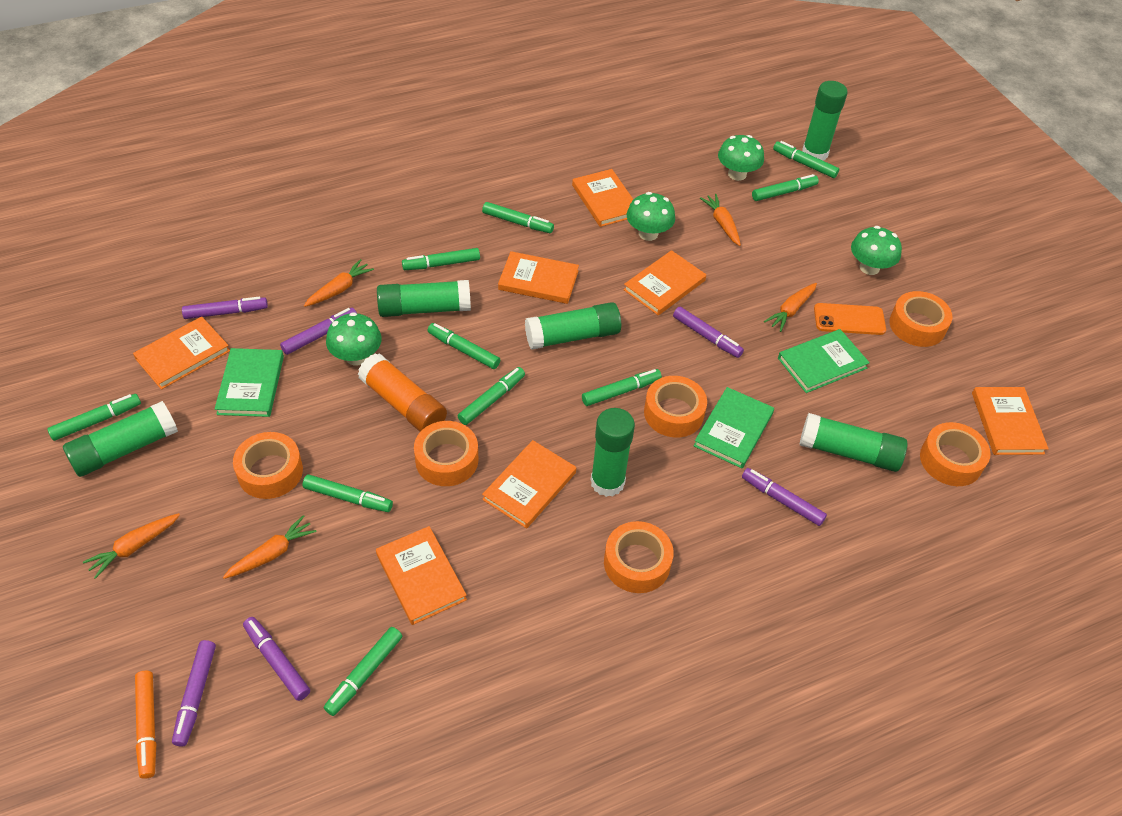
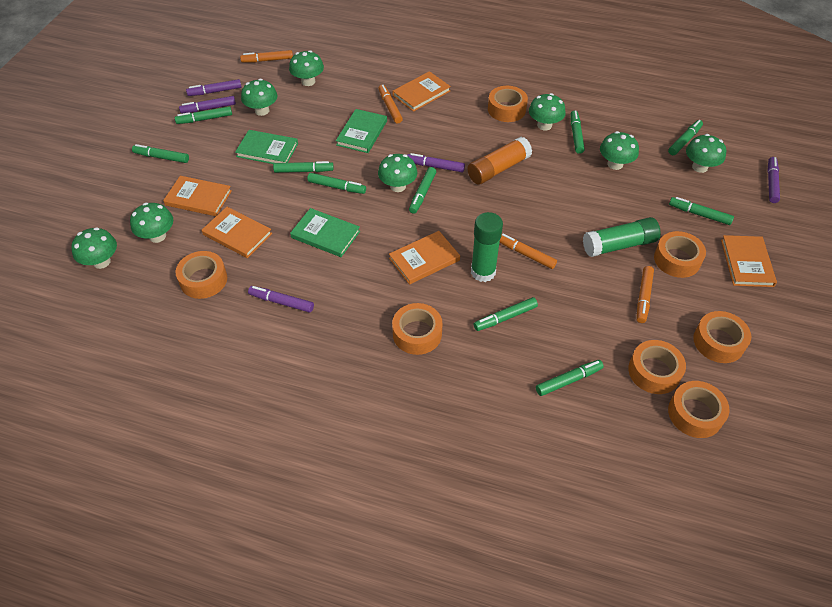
green glue stick: 6 -> 2
green mushroom: 4 -> 8
orange book: 7 -> 5
orange carrot: 5 -> 0
orange marker: 1 -> 4
orange phone: 1 -> 0
orange tape: 6 -> 7
purple marker: 6 -> 5

